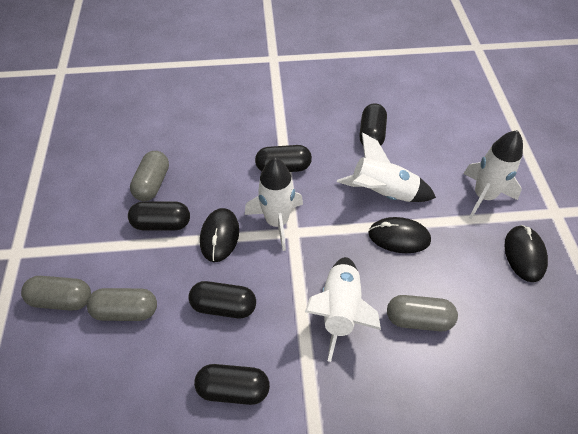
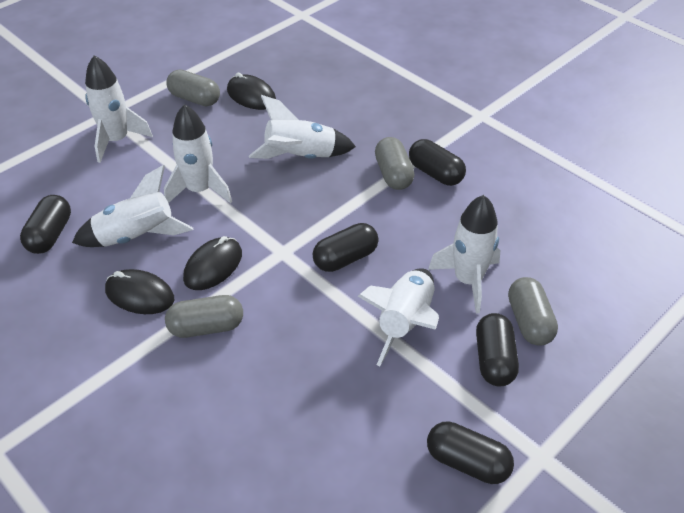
white rocket: 4 -> 6

